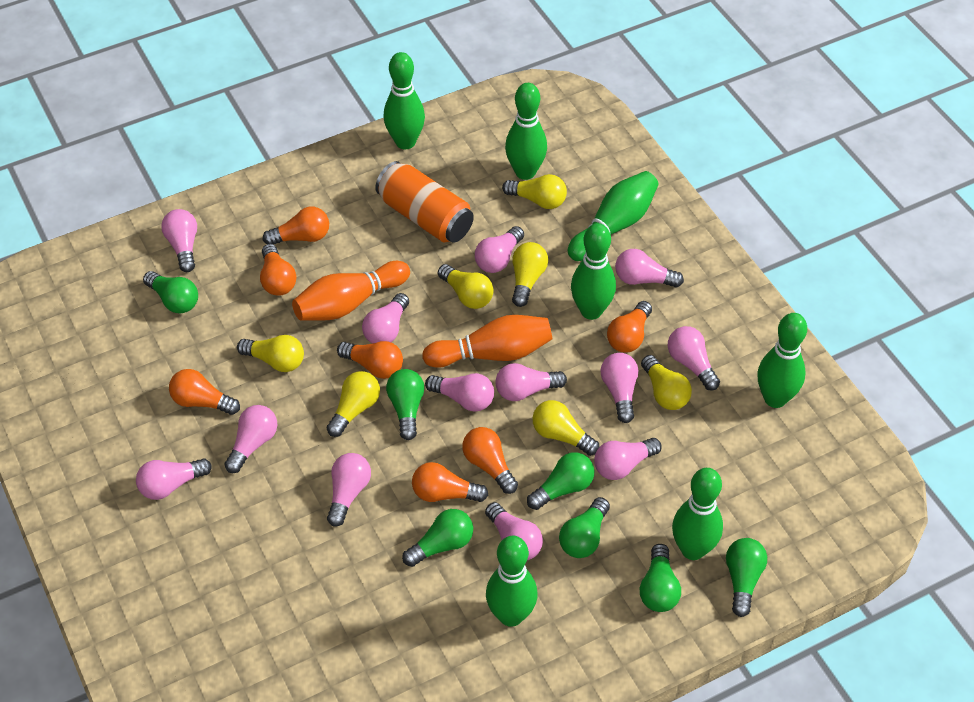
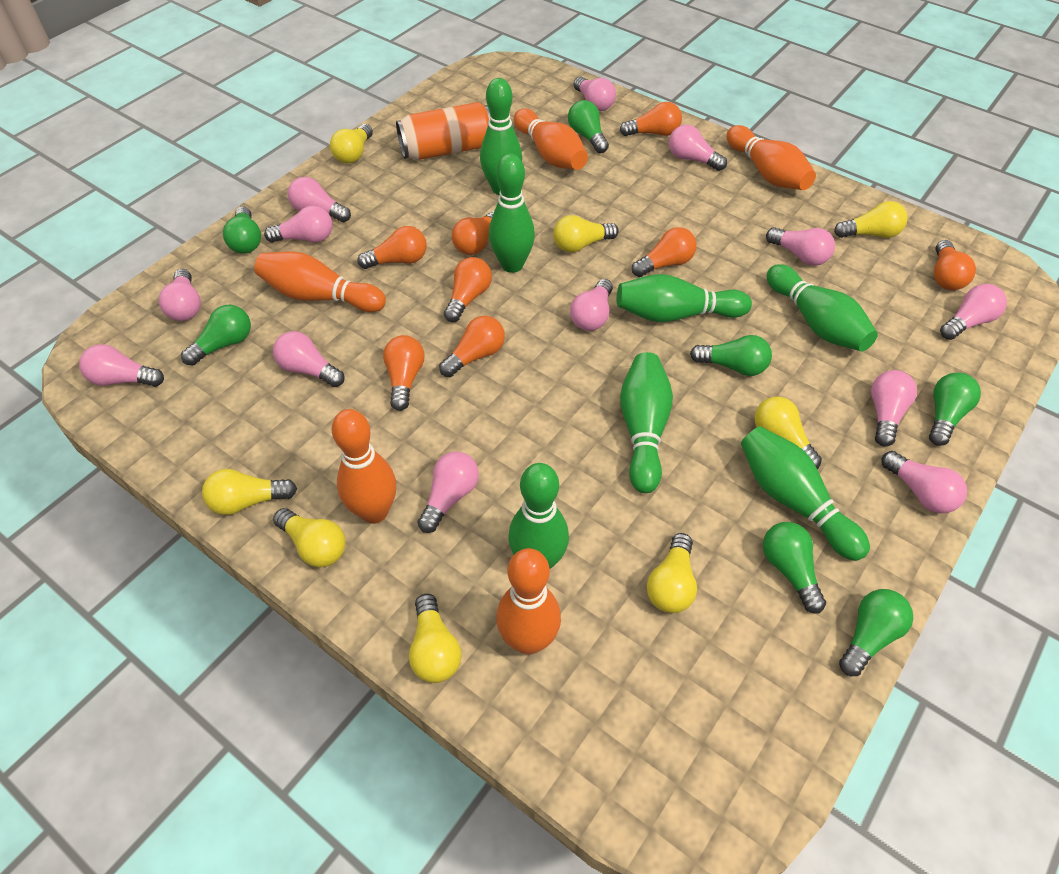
orange bowling pin: 2 -> 5
orange light bulb: 7 -> 8
yellow light bulb: 7 -> 8

